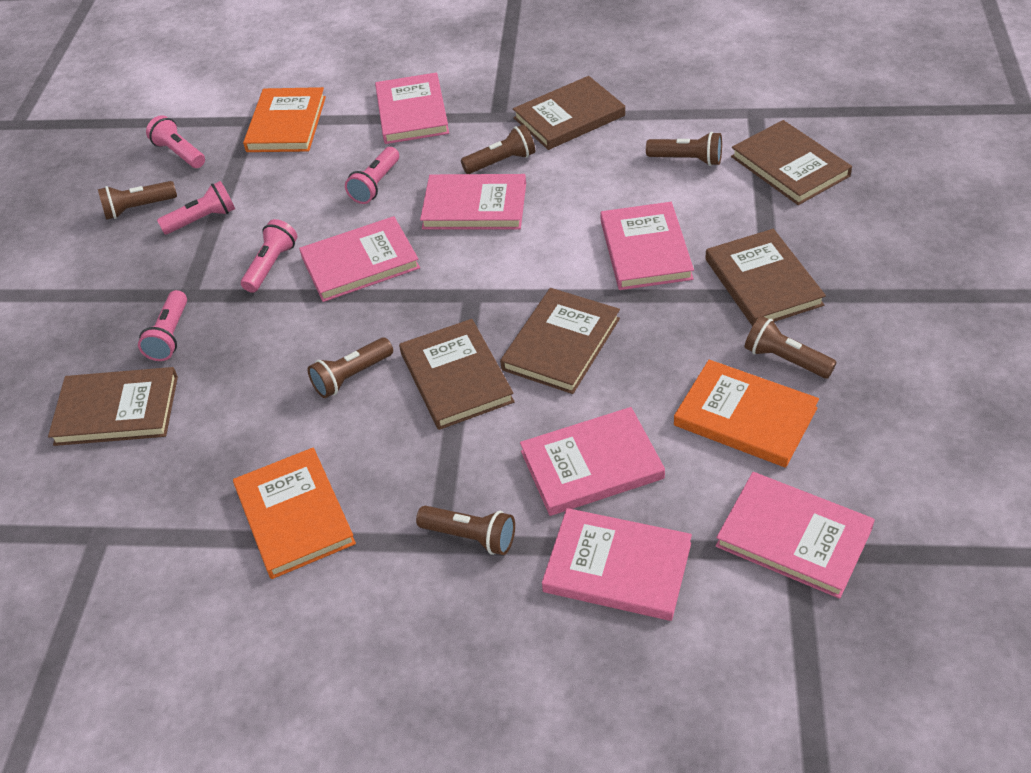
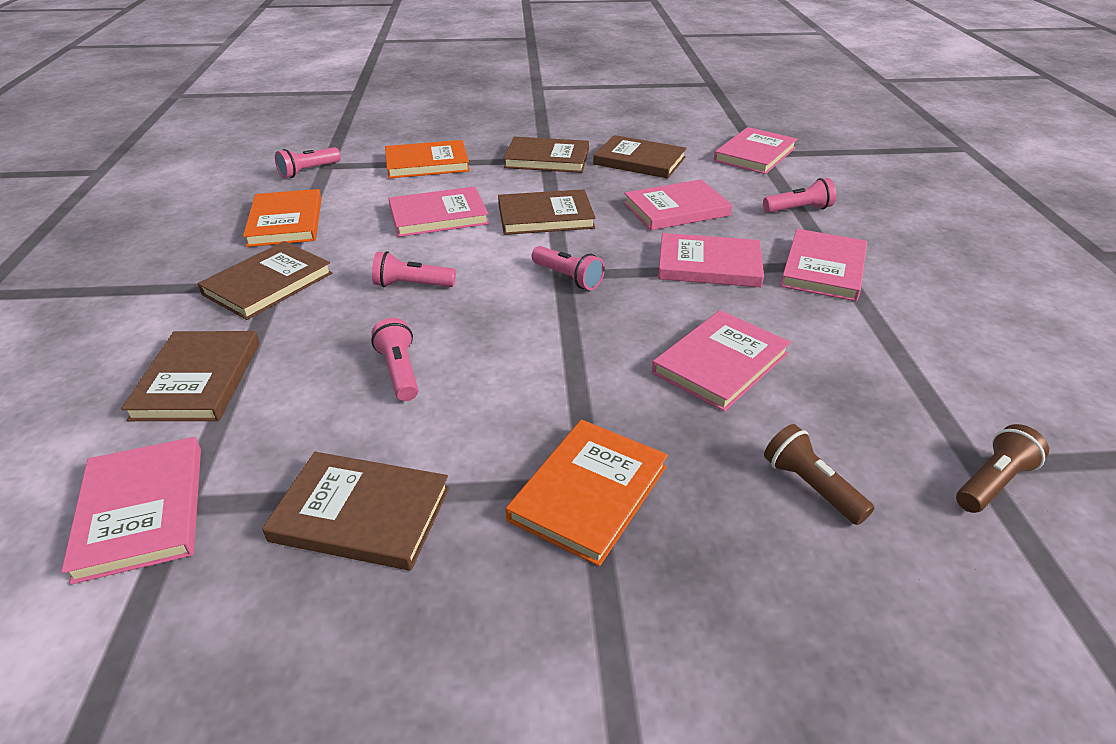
brown flashlight: 6 -> 2

